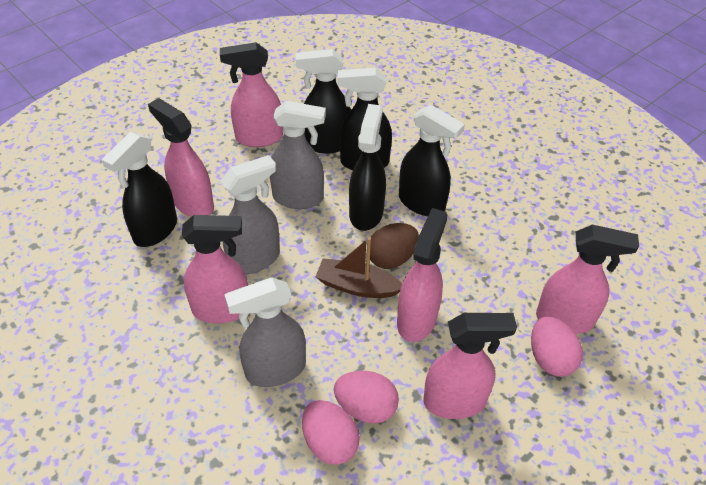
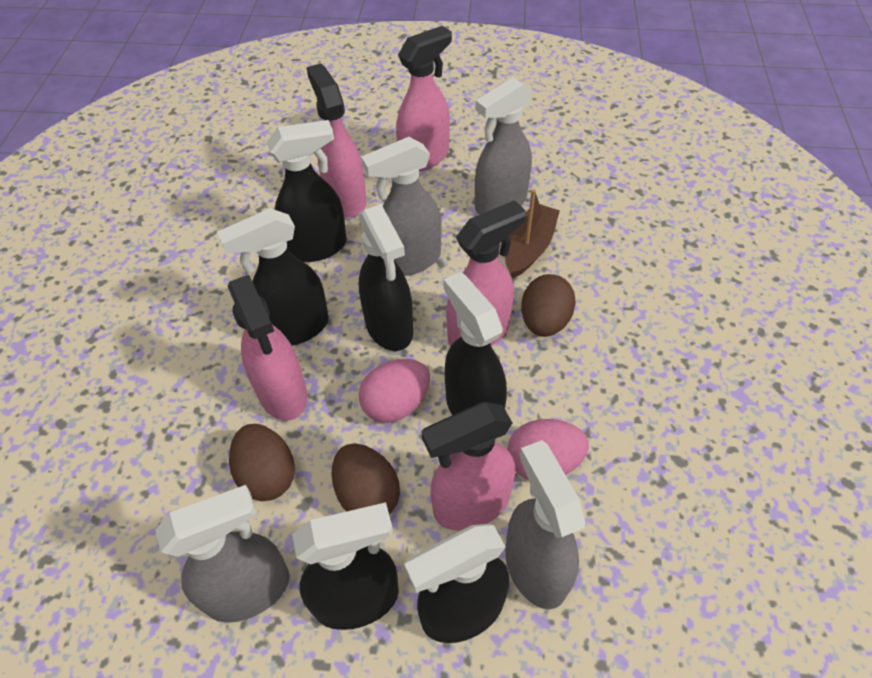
black spray bottle: 5 -> 6
brown egg: 1 -> 3
grey spray bottle: 3 -> 4
pink egg: 3 -> 2
pink spray bottle: 6 -> 5

